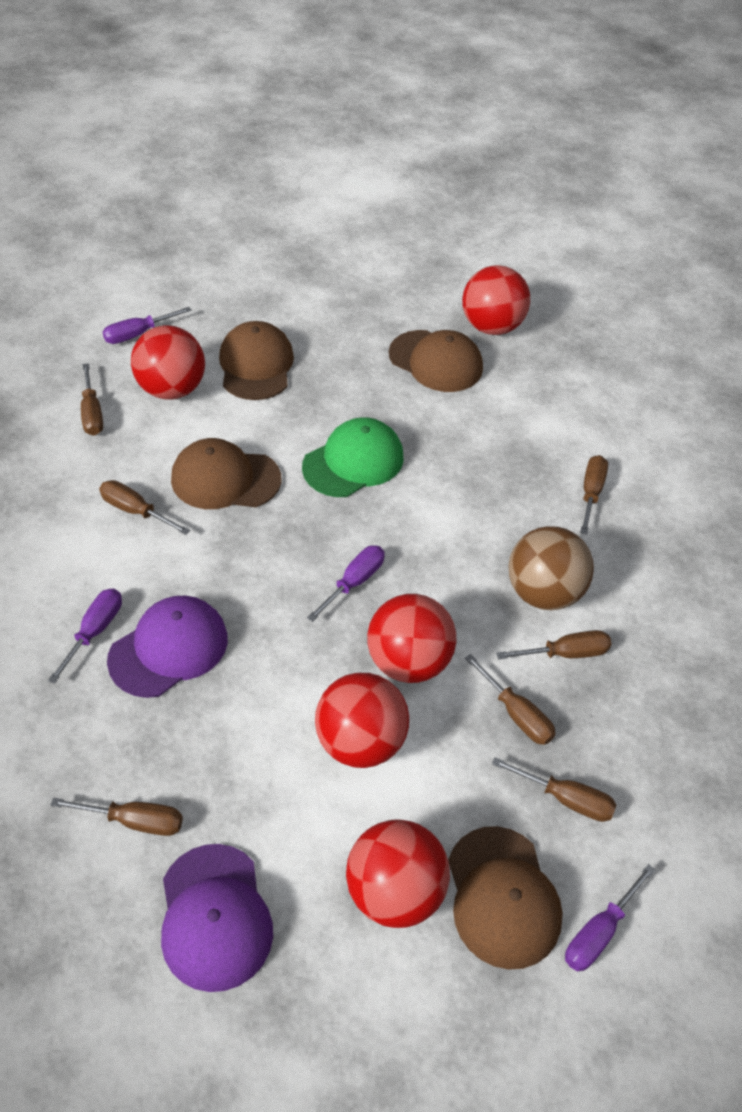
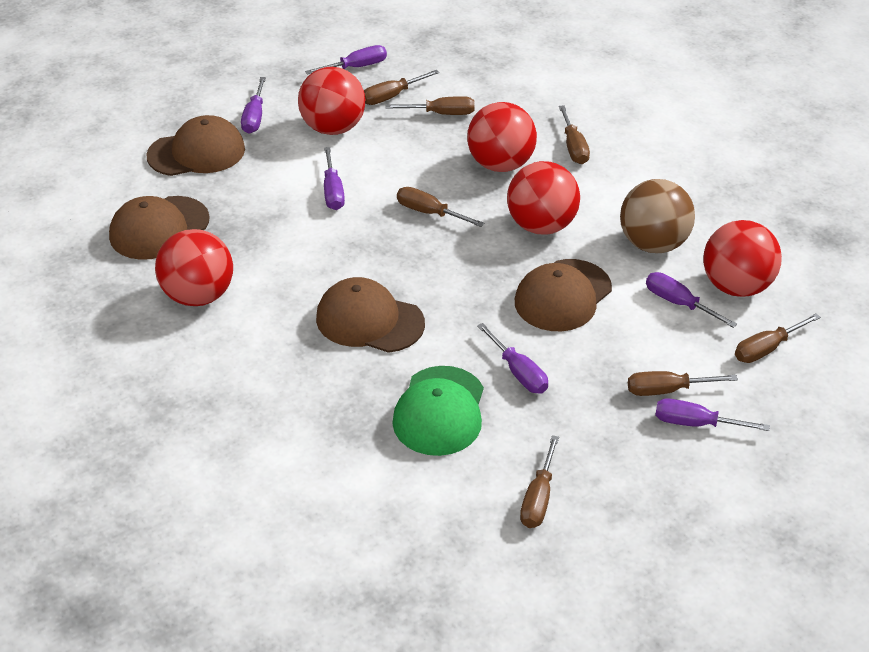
purple cap: 2 -> 0
purple screwdriver: 4 -> 6

